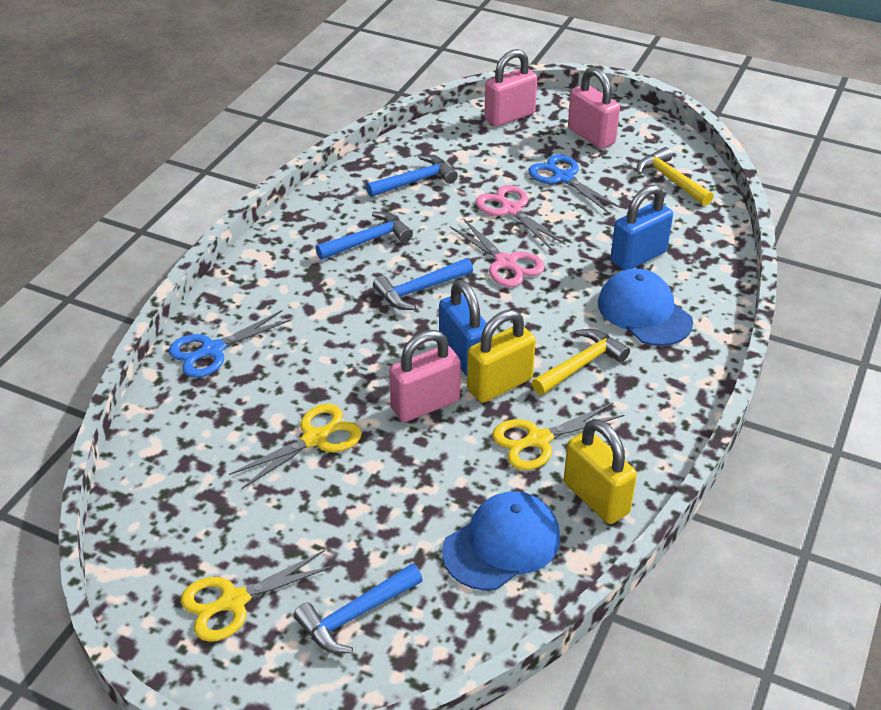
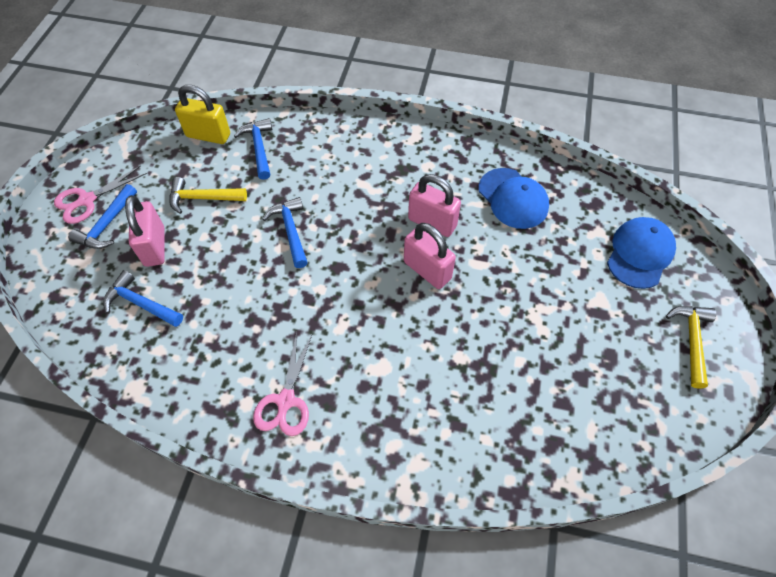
blue padlock: 2 -> 0
blue scissors: 2 -> 0
yellow padlock: 2 -> 1
yellow scissors: 3 -> 0

